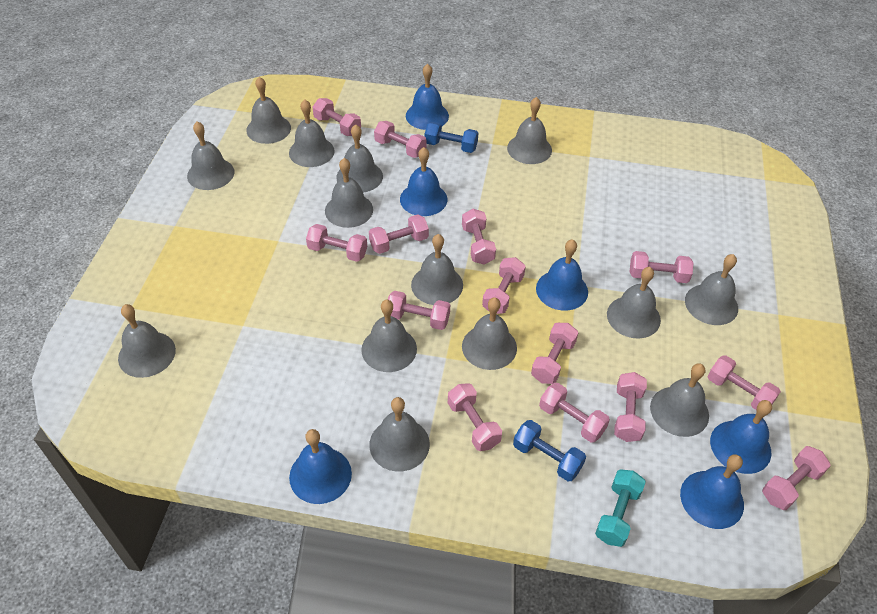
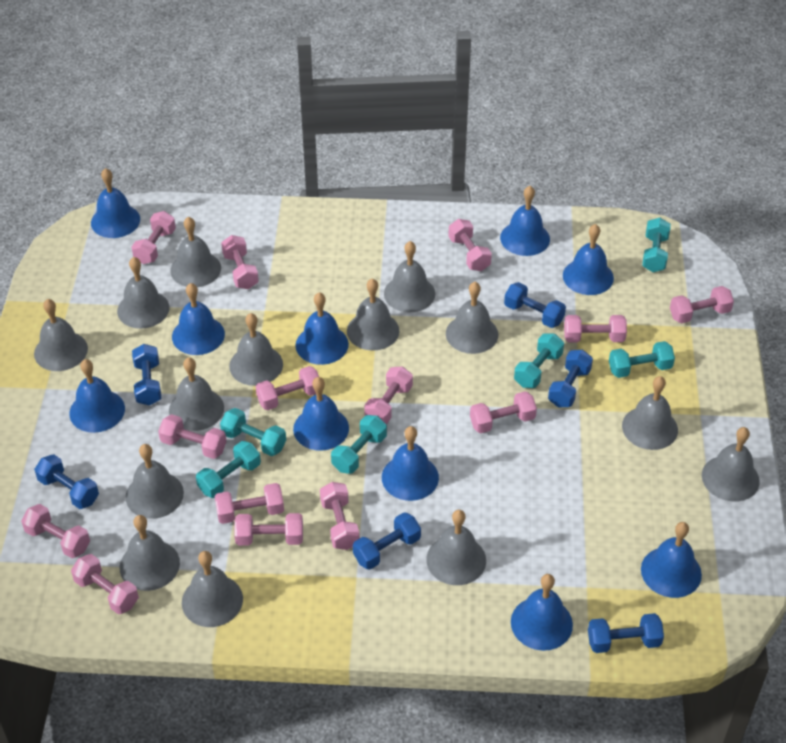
blue bell: 6 -> 10
blue dumbbell: 2 -> 6
turquoise dumbbell: 1 -> 6

